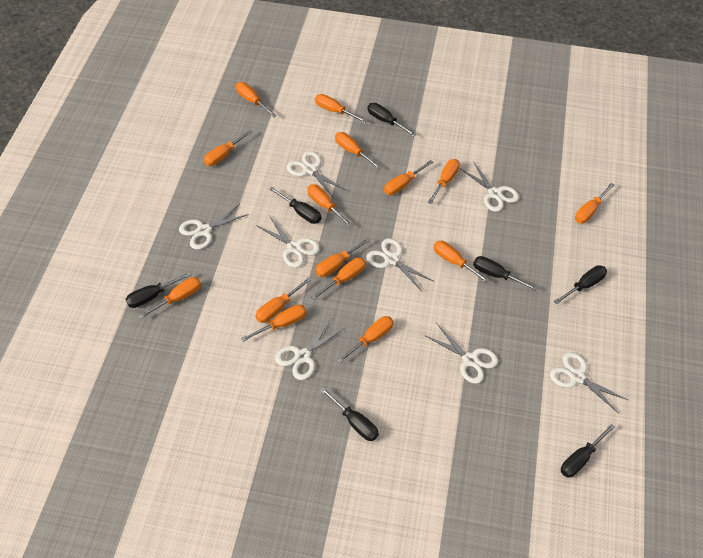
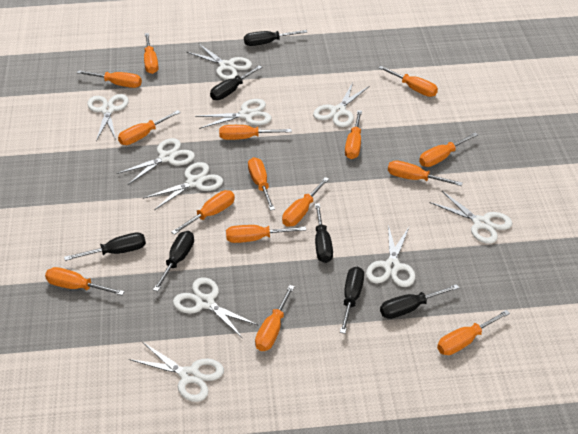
white scissors: 8 -> 10

